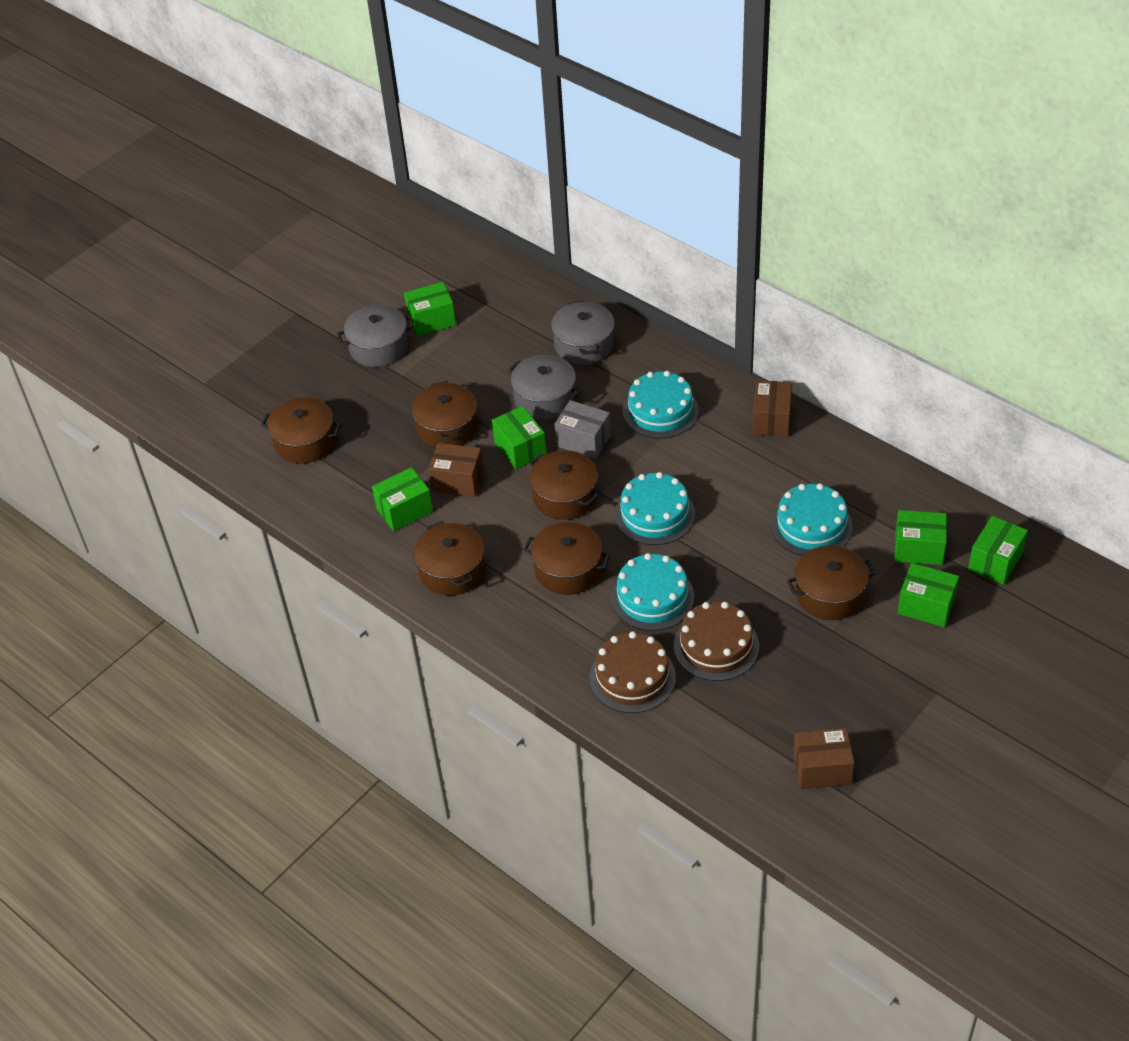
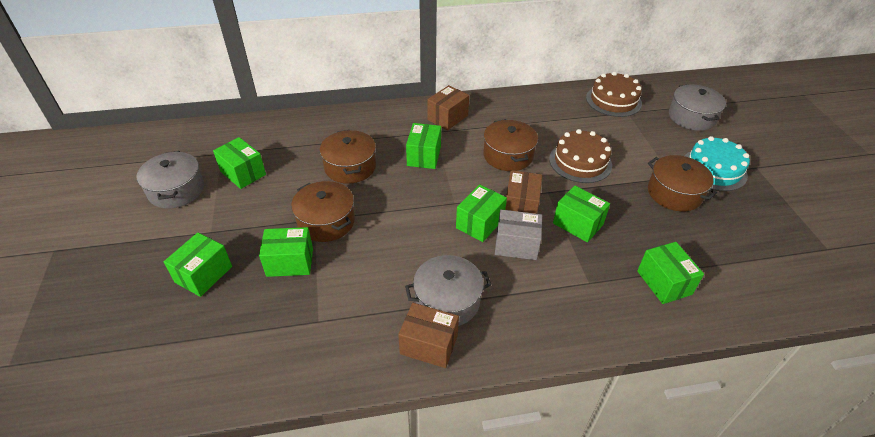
brown pot: 6 -> 4
green box: 6 -> 7
turquoise cake: 4 -> 1

